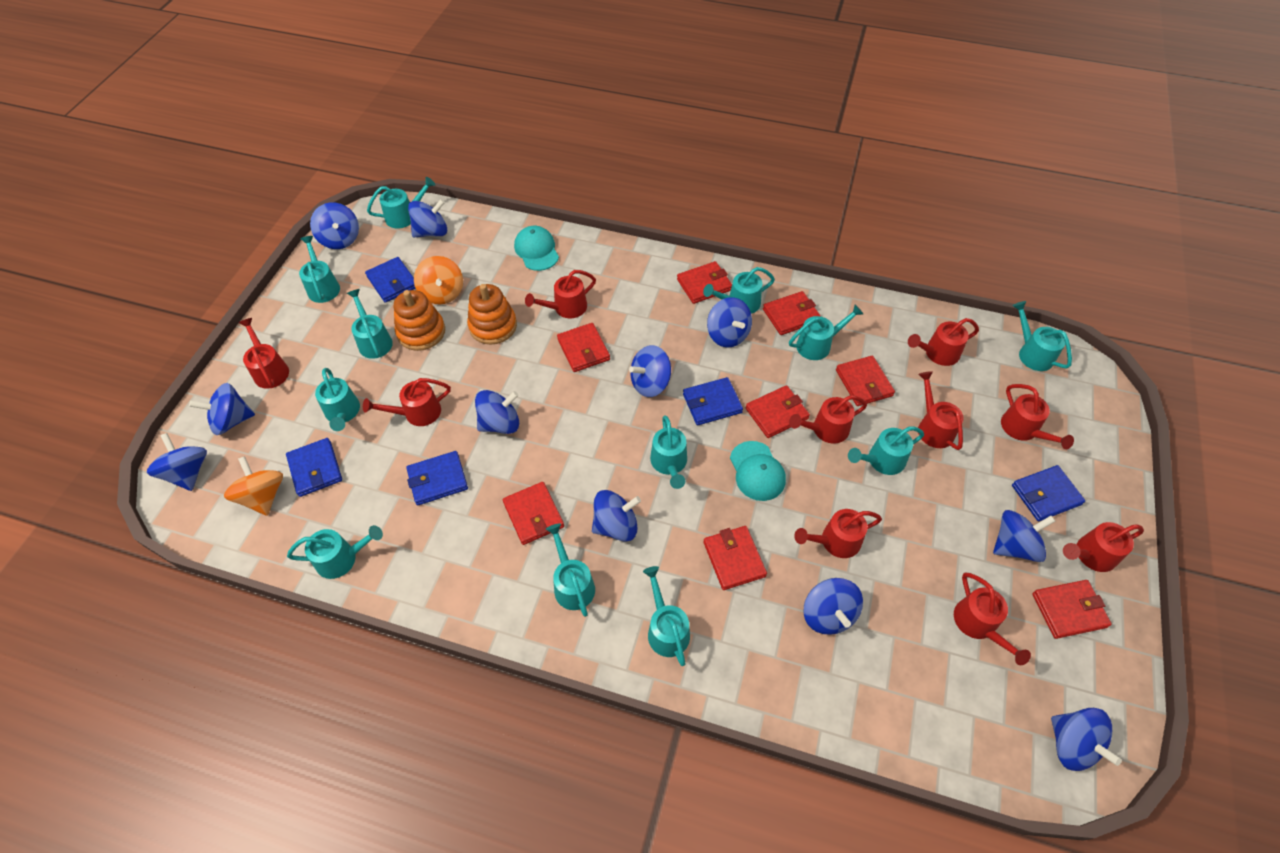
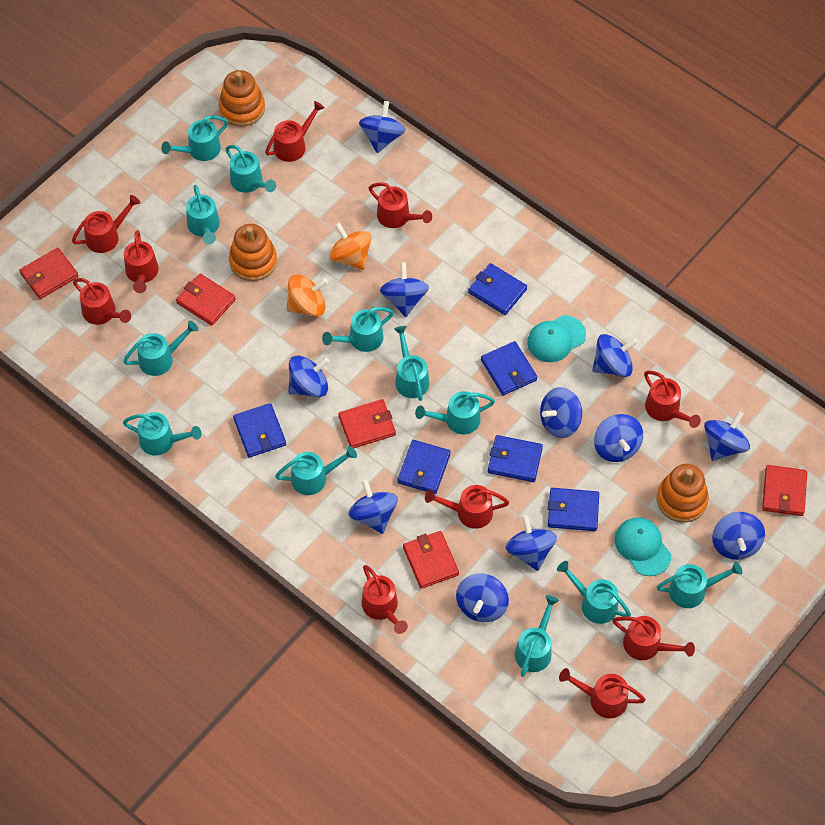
blue wallet: 5 -> 6
orange stacking toy: 2 -> 3
red wallet: 8 -> 5

